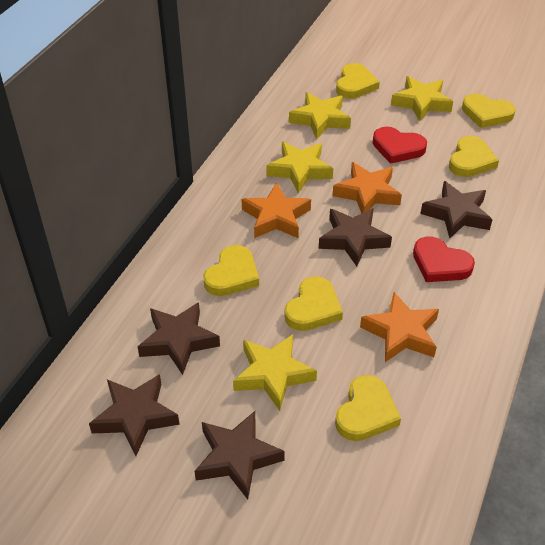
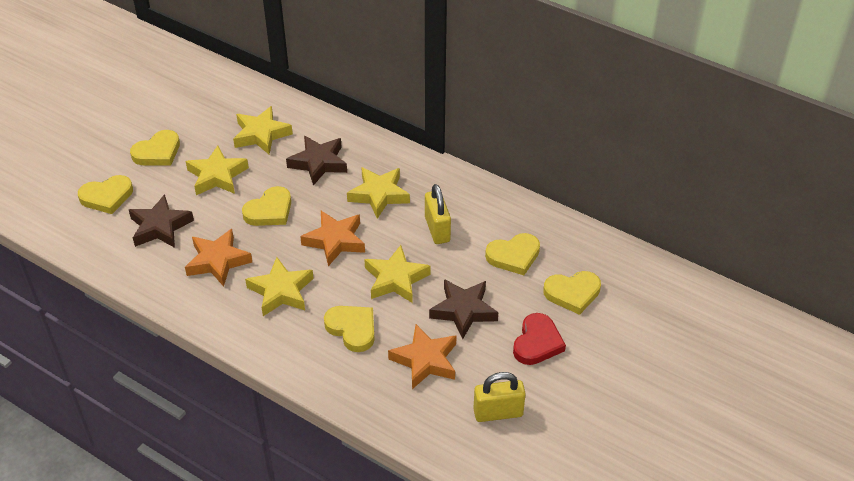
brown star: 5 -> 3
red heart: 2 -> 1
yellow padlock: 0 -> 2
yellow star: 4 -> 5

